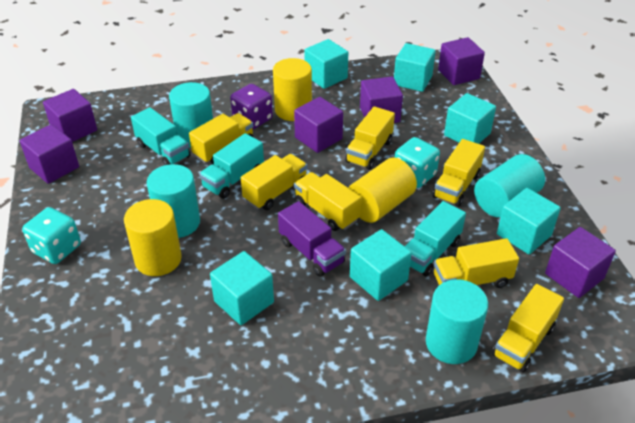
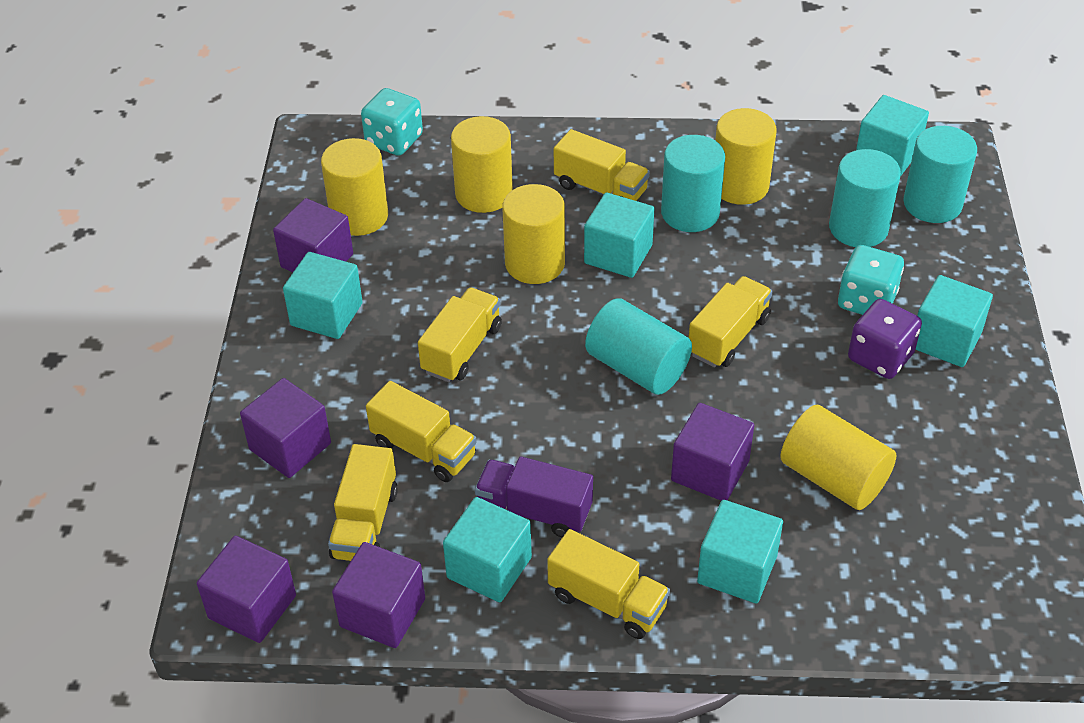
purple cube: 6 -> 5
turquoise truck: 3 -> 0
yellow cylinder: 3 -> 5
yellow truck: 7 -> 6

